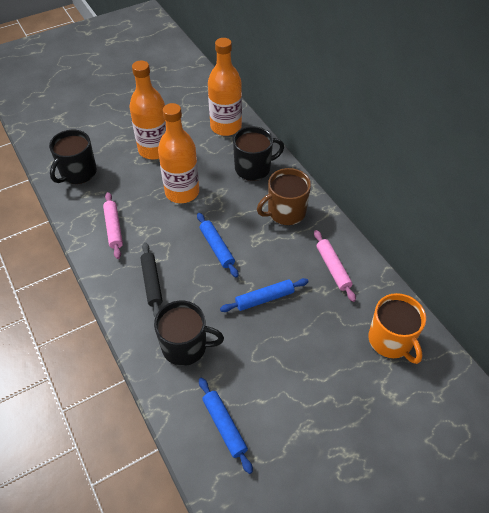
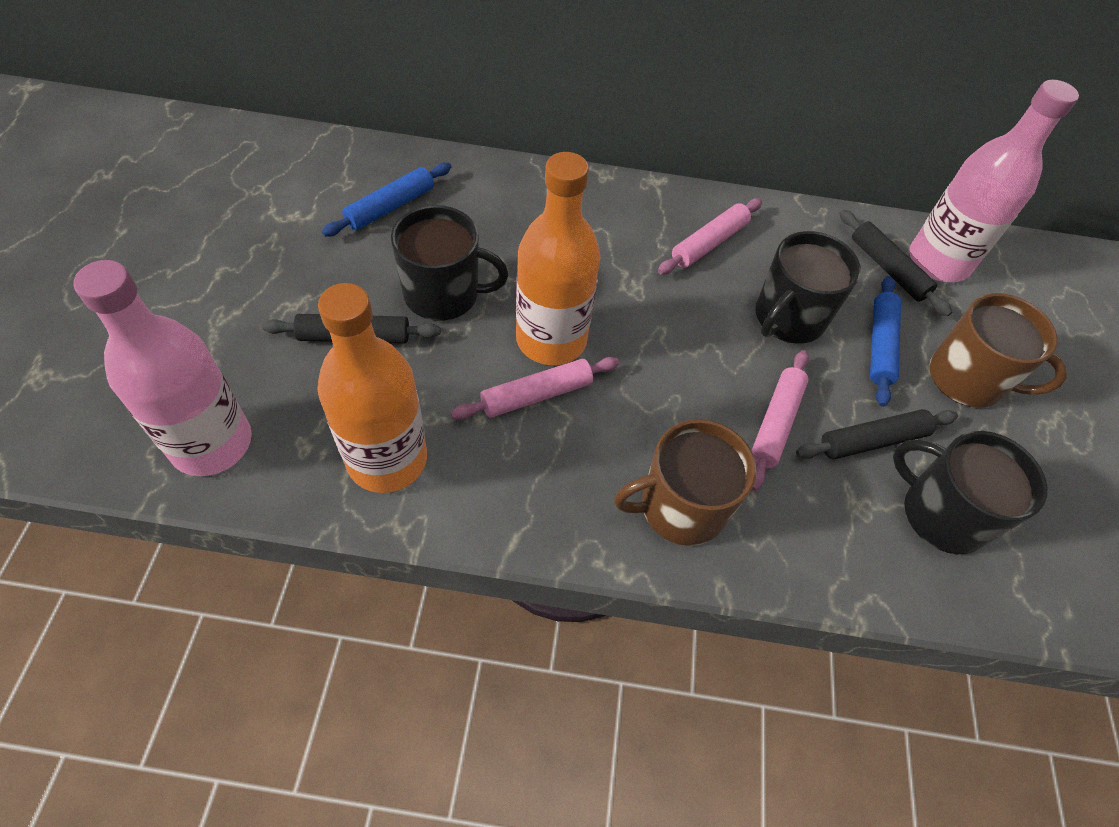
black rolling pin: 1 -> 3
blue rolling pin: 3 -> 2
brown mug: 1 -> 2
orange bottle: 3 -> 2
orange mug: 1 -> 0
pink bottle: 0 -> 2
pink rolling pin: 2 -> 3

